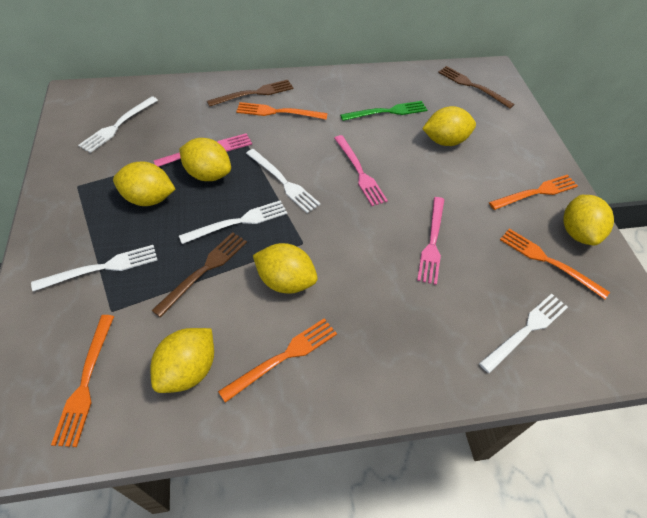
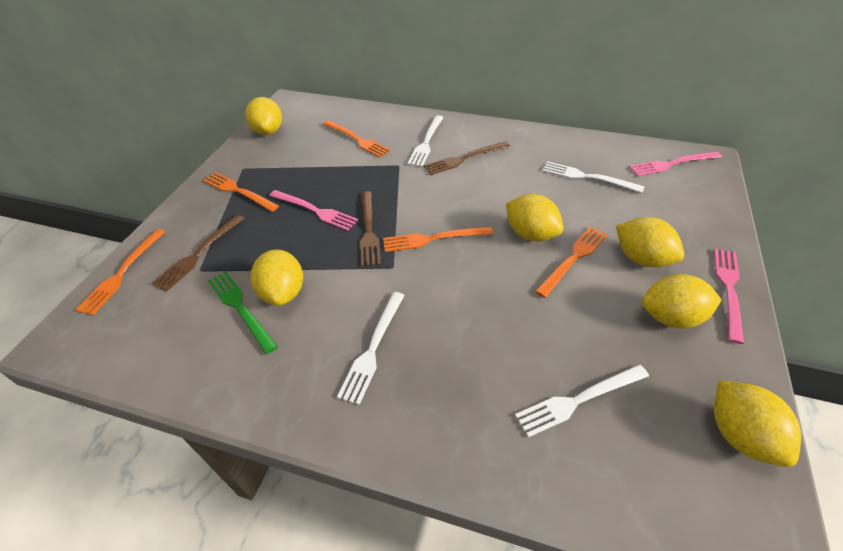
white fork: 5 -> 4

